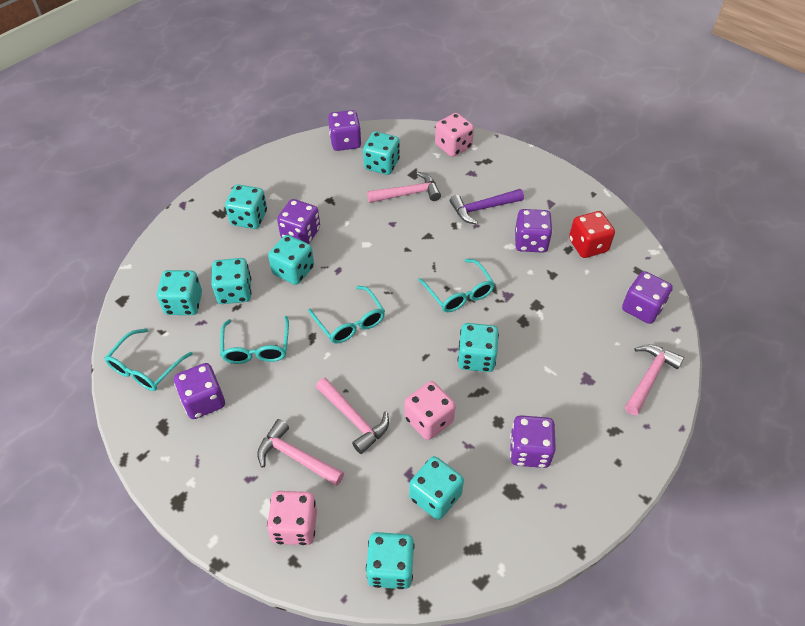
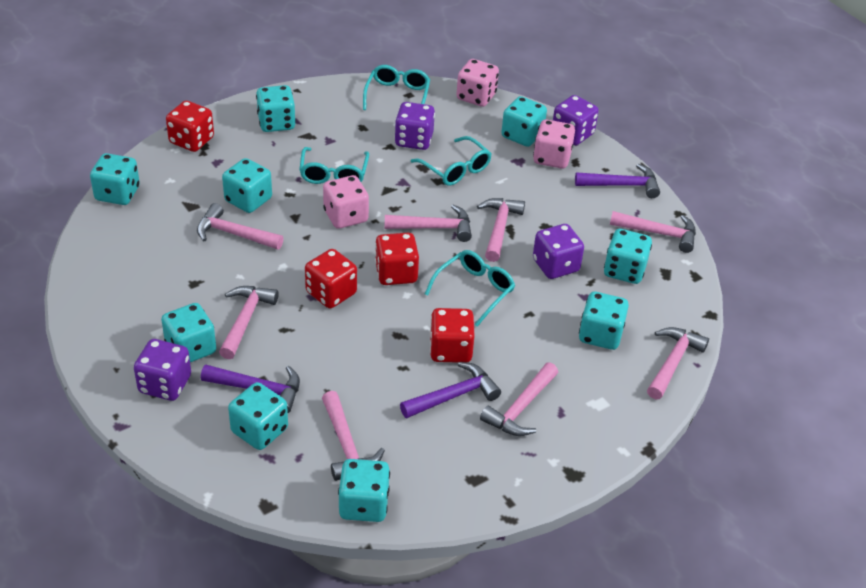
pink hammer: 4 -> 8
purple dice: 6 -> 4
purple hammer: 1 -> 3
red dice: 1 -> 4
turquoise dice: 8 -> 9

